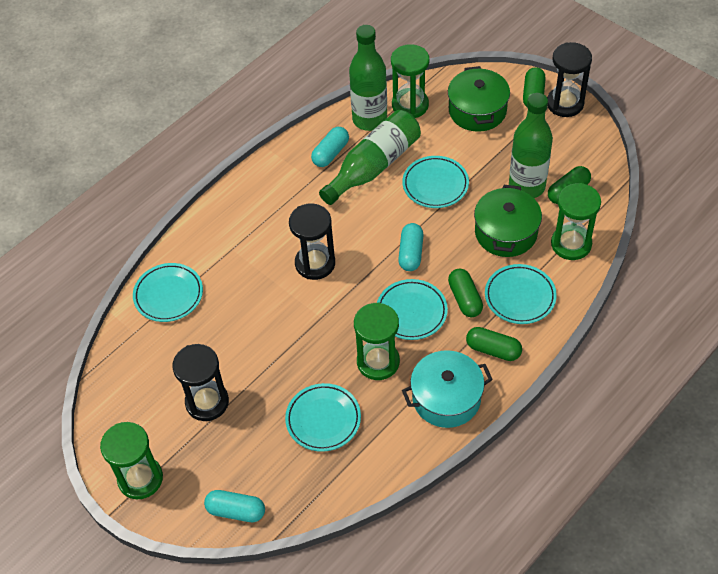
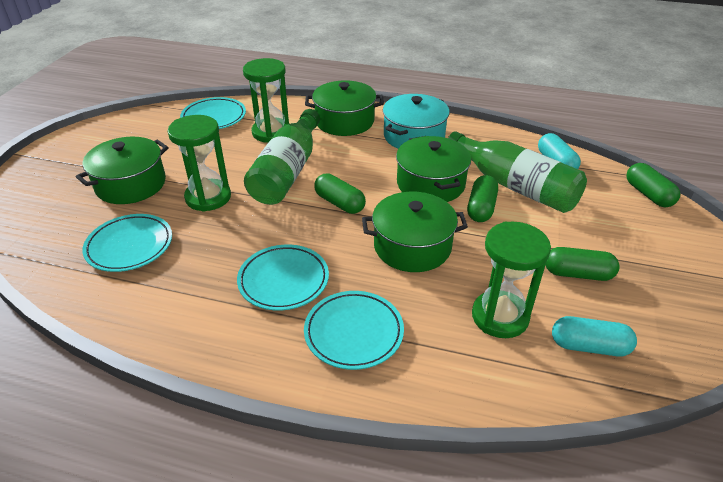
black hourglass: 3 -> 0
green bottle: 3 -> 2
green hourglass: 4 -> 3
green pot: 2 -> 4
turquoise capsule: 3 -> 2
turquoise plate: 5 -> 4

